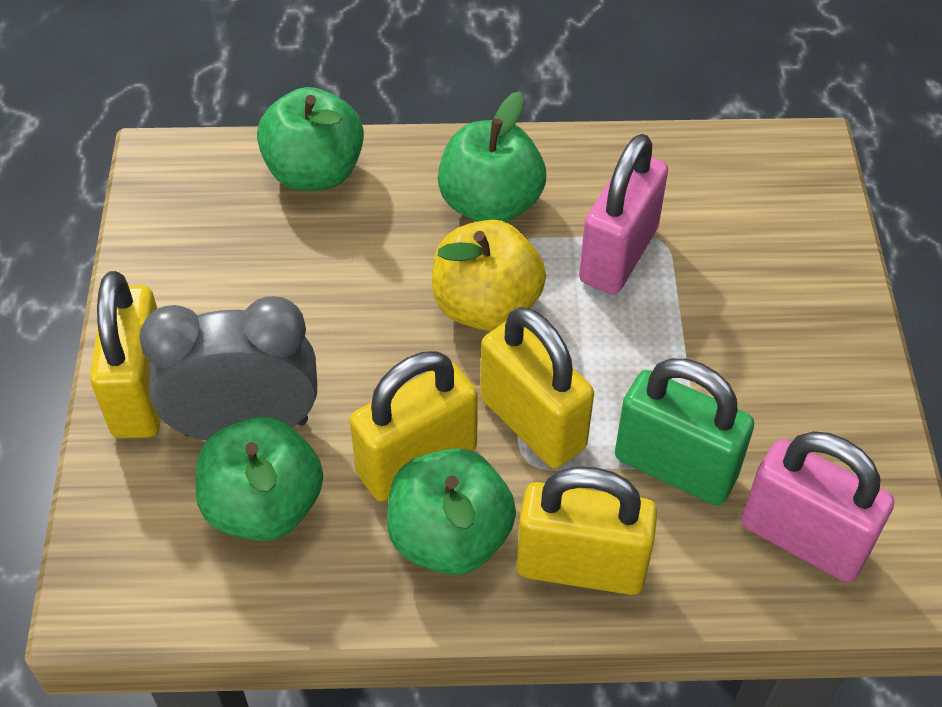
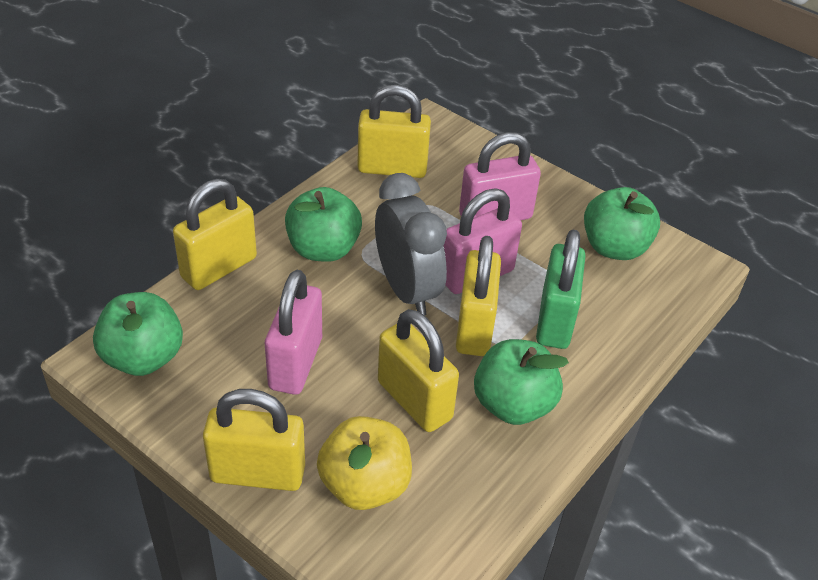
pink padlock: 2 -> 3
yellow padlock: 4 -> 5

